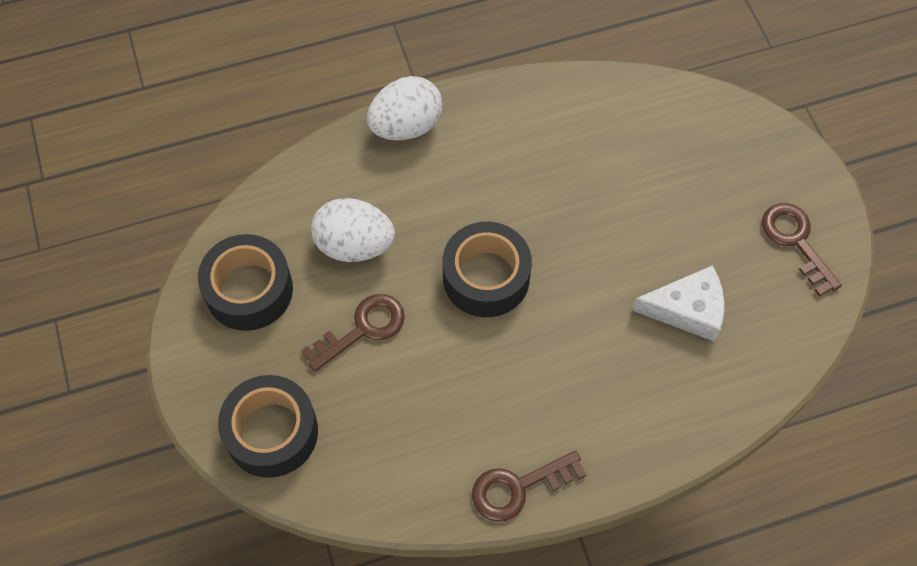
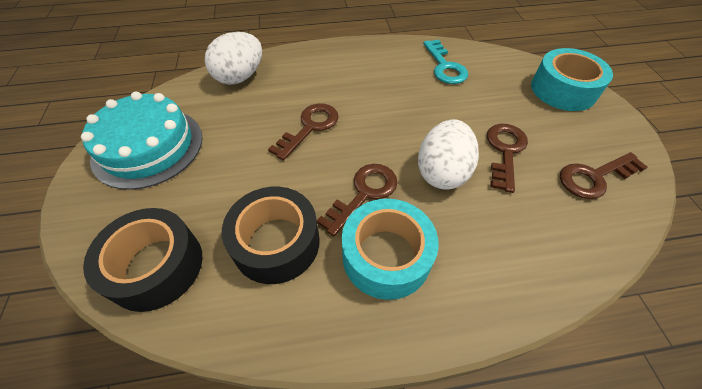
black tape: 3 -> 2
brown key: 3 -> 4
turquoise cake: 0 -> 1
turquoise key: 0 -> 1
turquoise tape: 0 -> 2
white cheese: 1 -> 0

